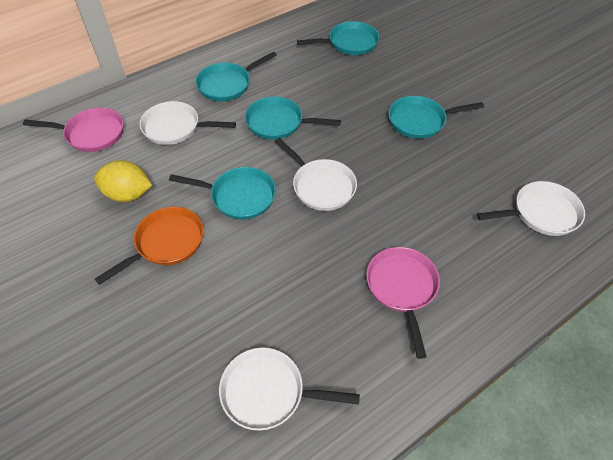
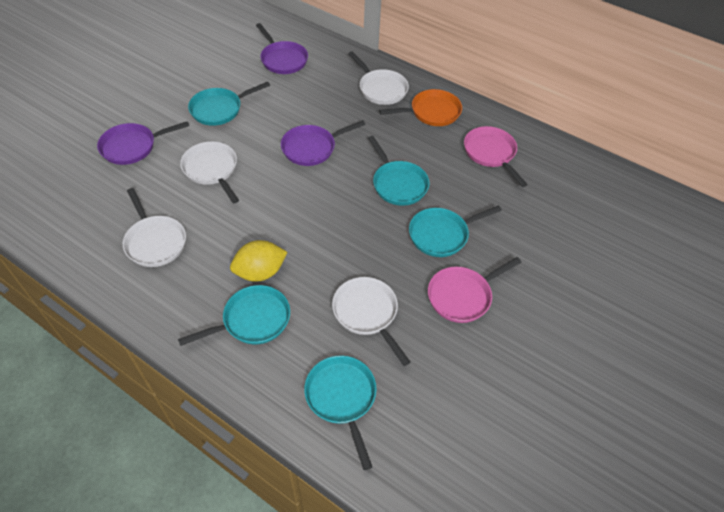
purple pan: 0 -> 3

